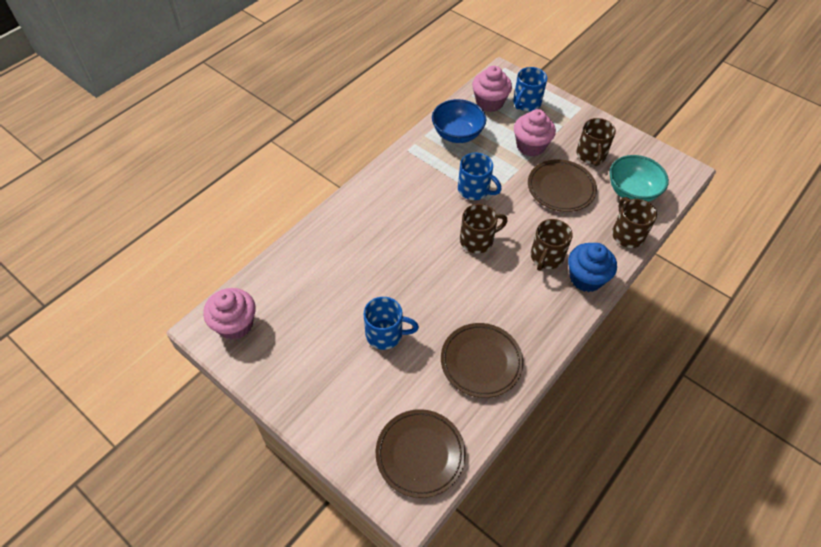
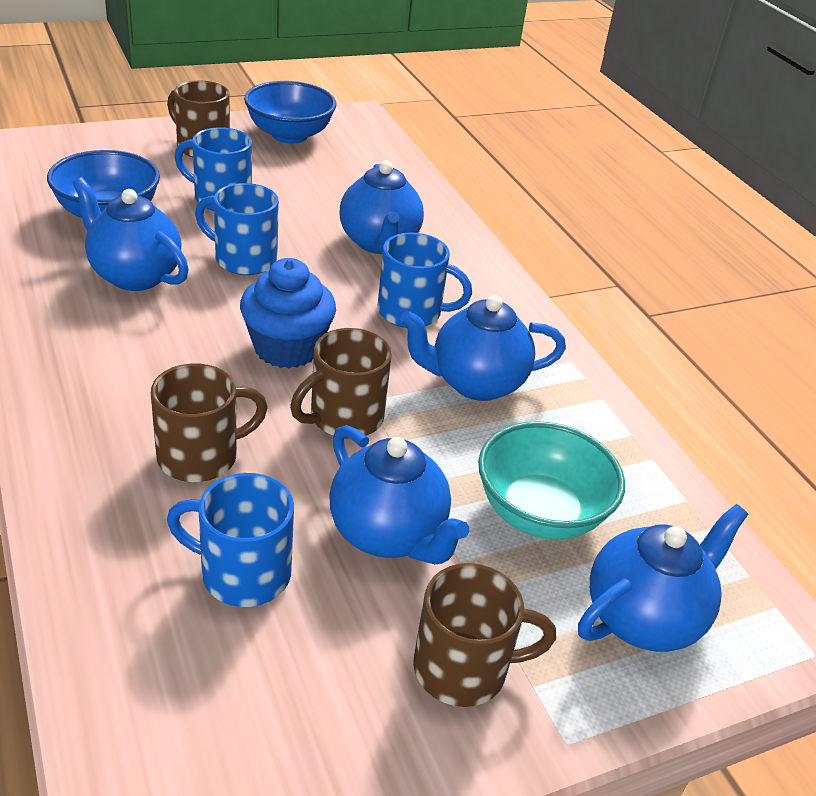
blue bowl: 1 -> 2
blue mug: 3 -> 4
blue teapot: 0 -> 5
brown plate: 3 -> 0
pink cupcake: 3 -> 0

